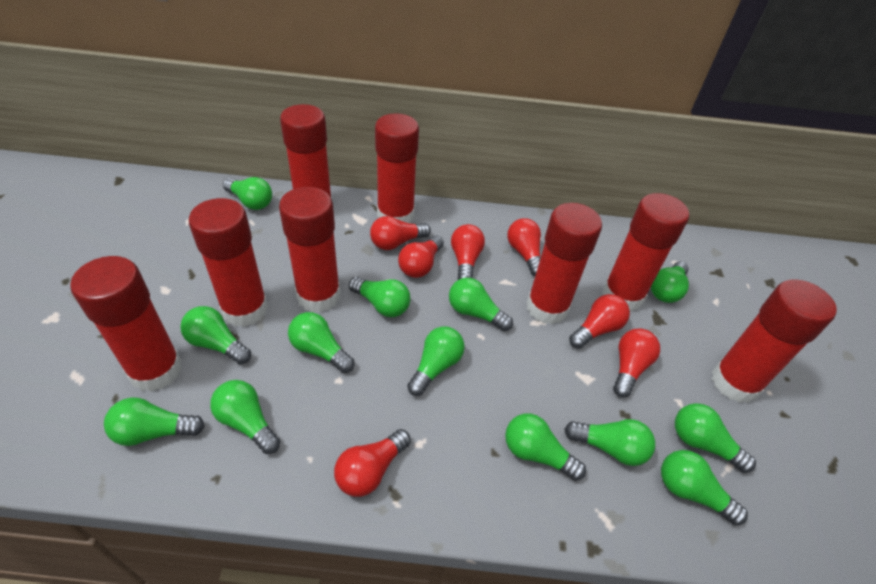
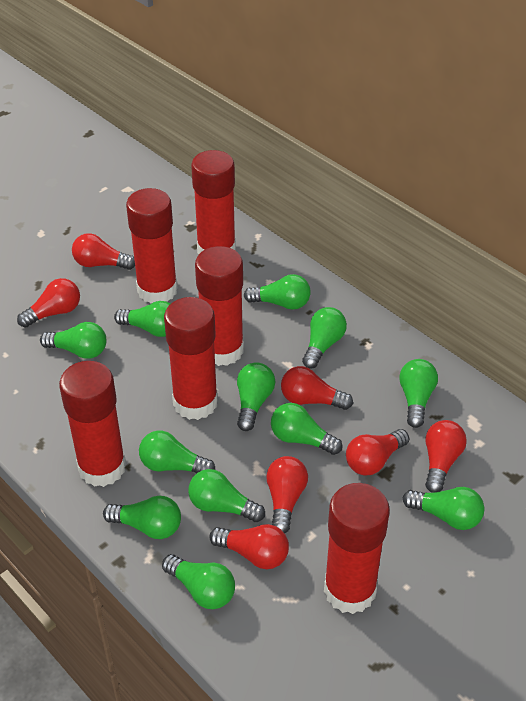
green light bulb: 13 -> 12
red glue stick: 8 -> 6

